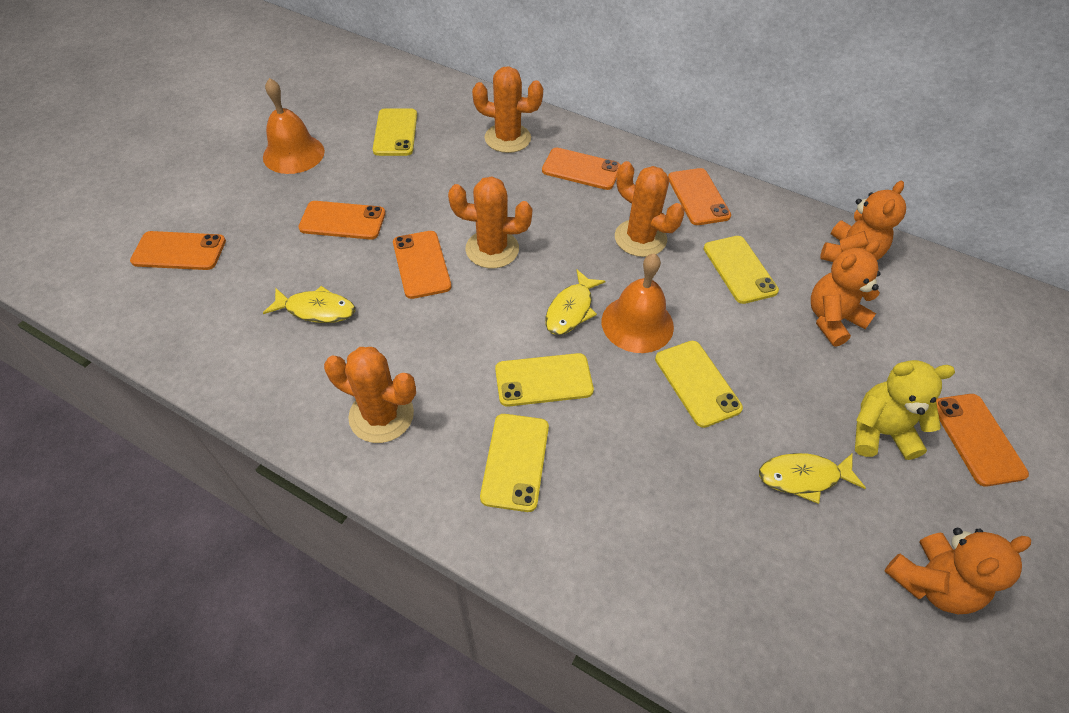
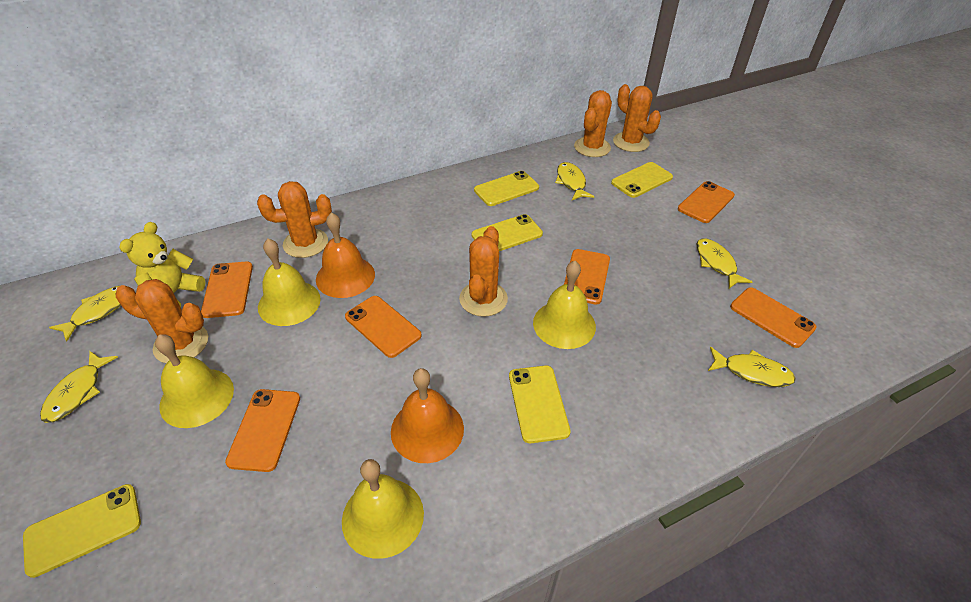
orange cactus: 4 -> 5
orange teddy bear: 3 -> 0
yellow bell: 0 -> 4
yellow fish: 3 -> 5

